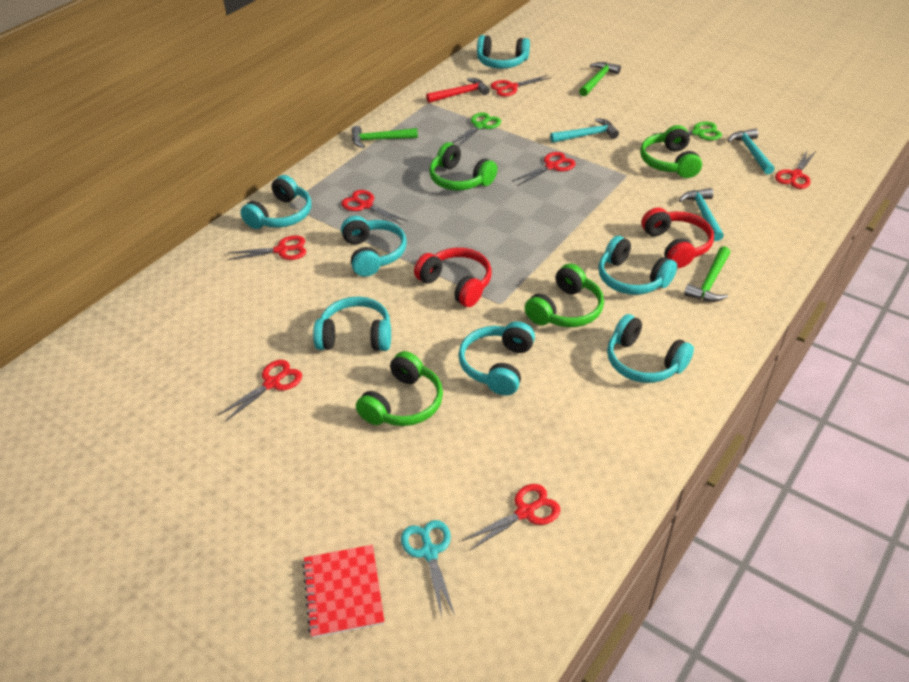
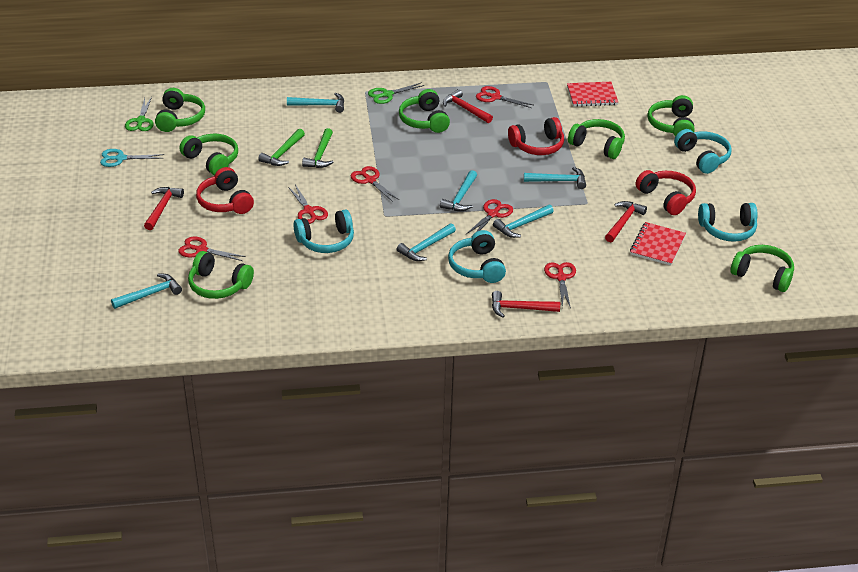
green hammer: 3 -> 2
green headphones: 4 -> 7
red hammer: 1 -> 4
red headphones: 2 -> 3
red notebook: 1 -> 2
red scissors: 7 -> 6
turquoise hammer: 3 -> 6
turquoise headphones: 7 -> 4

